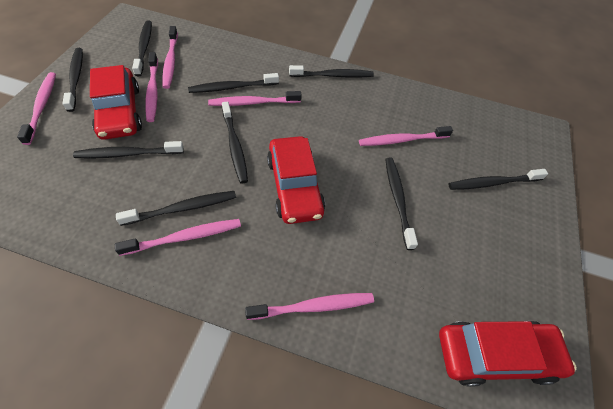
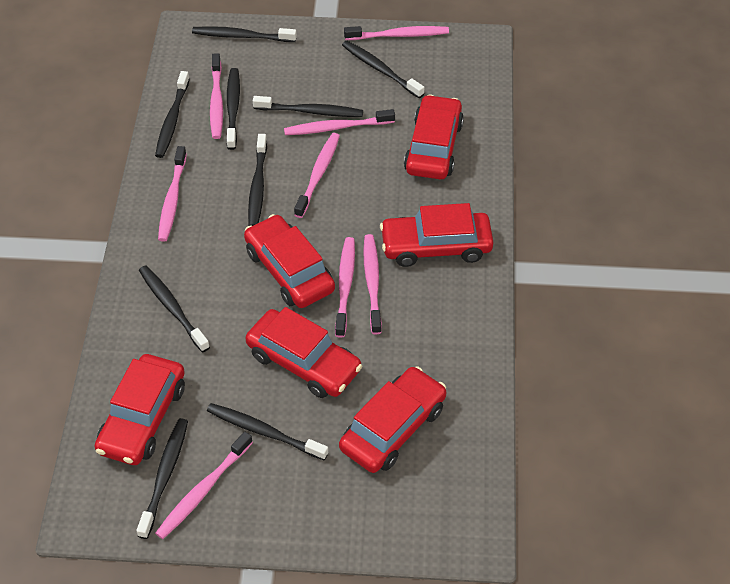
pink toothbrush: 7 -> 8
red car: 3 -> 6

